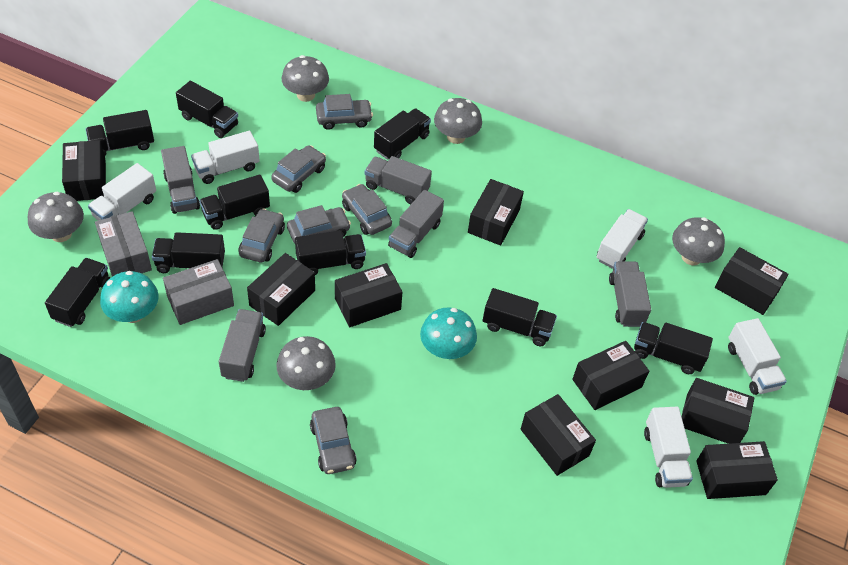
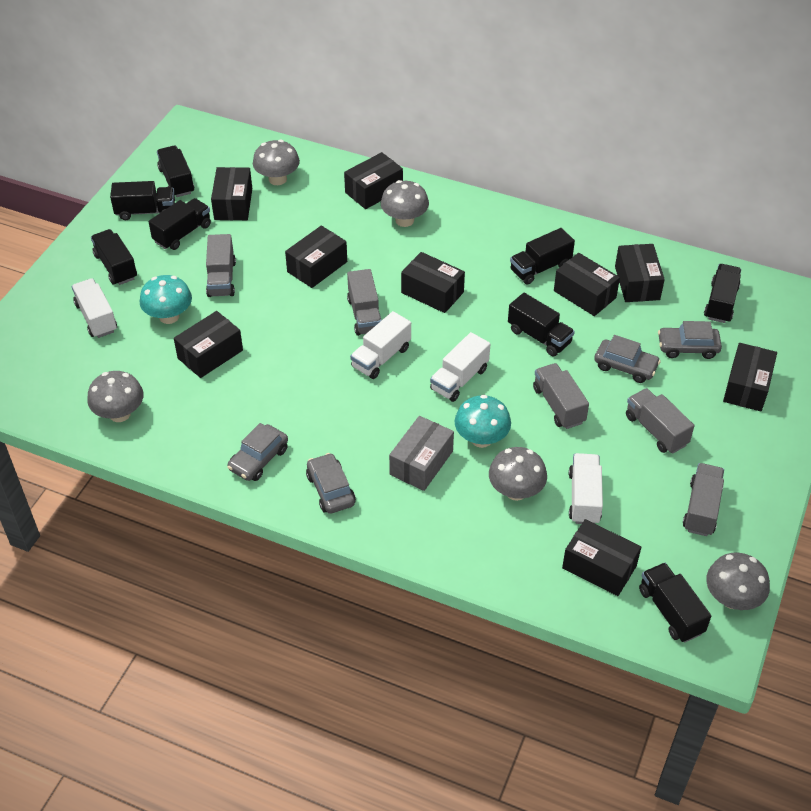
black truck: 9 -> 8
grey box: 2 -> 1
grey car: 6 -> 4
white truck: 5 -> 4

